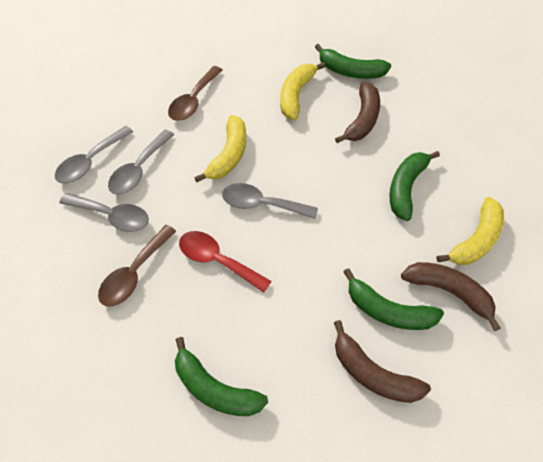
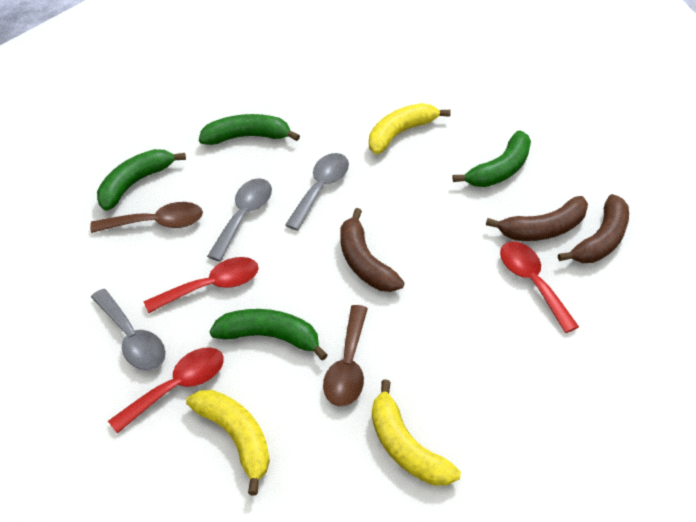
grey spoon: 4 -> 3
red spoon: 1 -> 3

